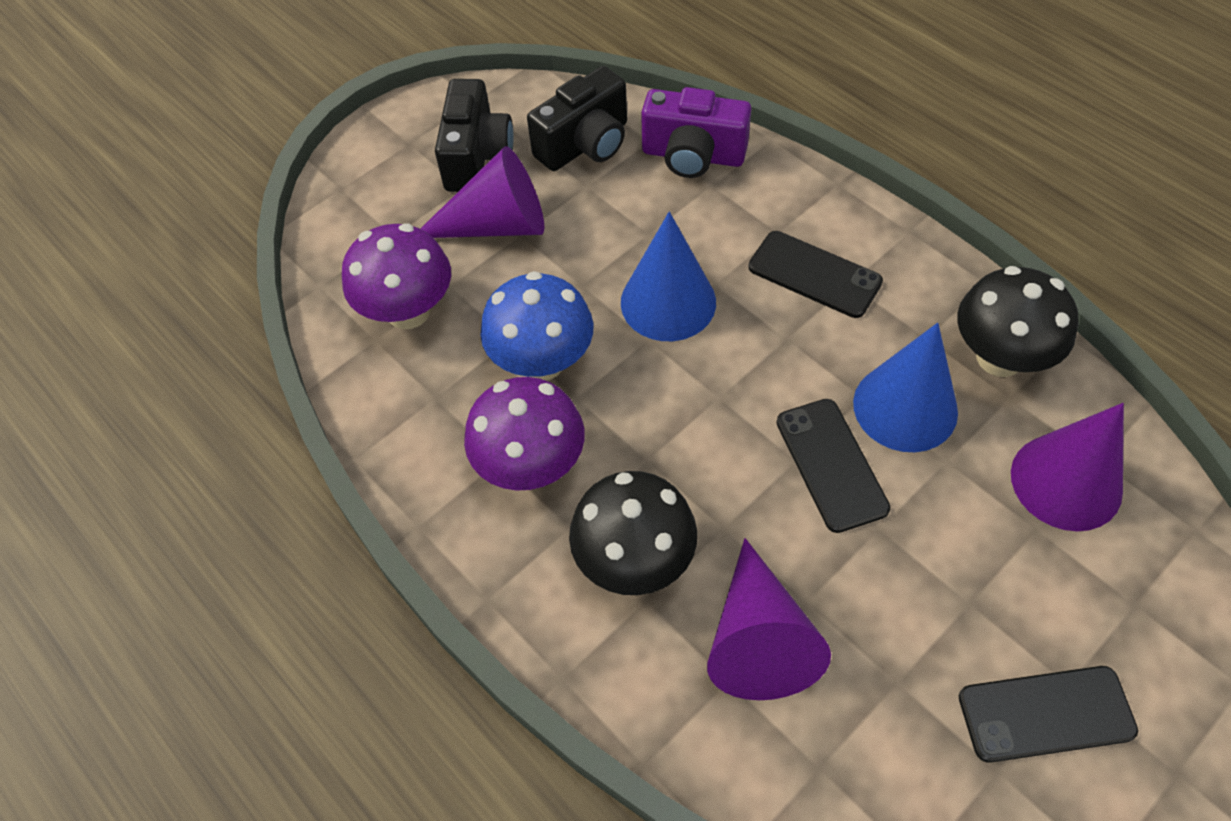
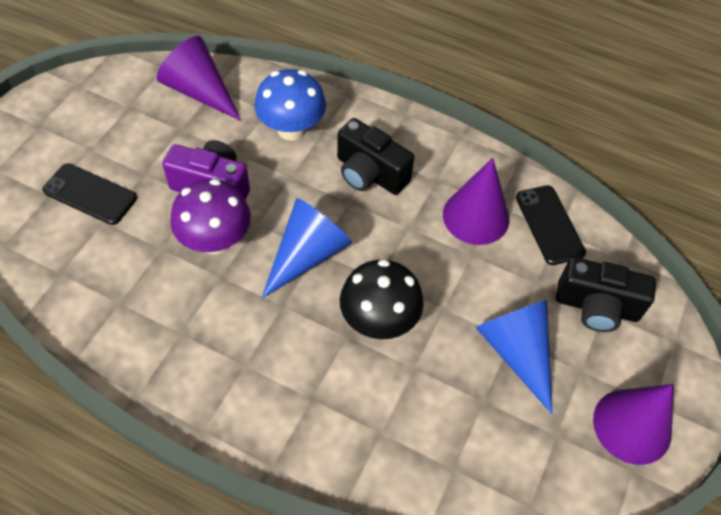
black mushroom: 2 -> 1
black phone: 3 -> 2
purple mushroom: 2 -> 1

